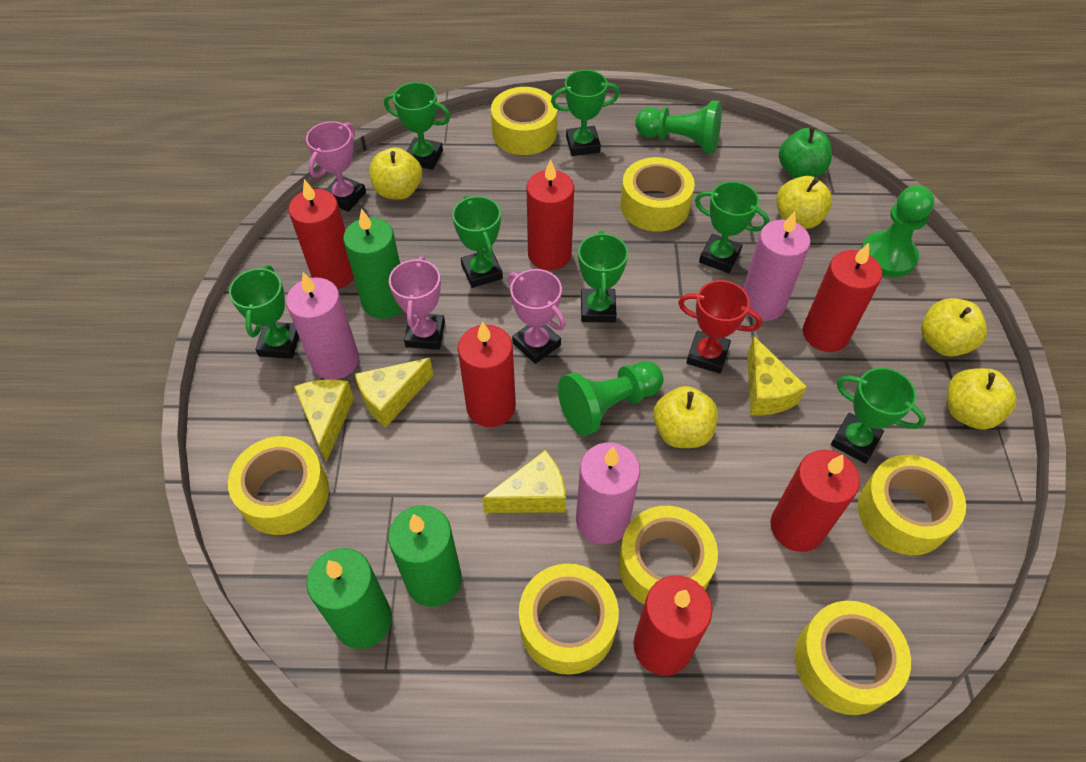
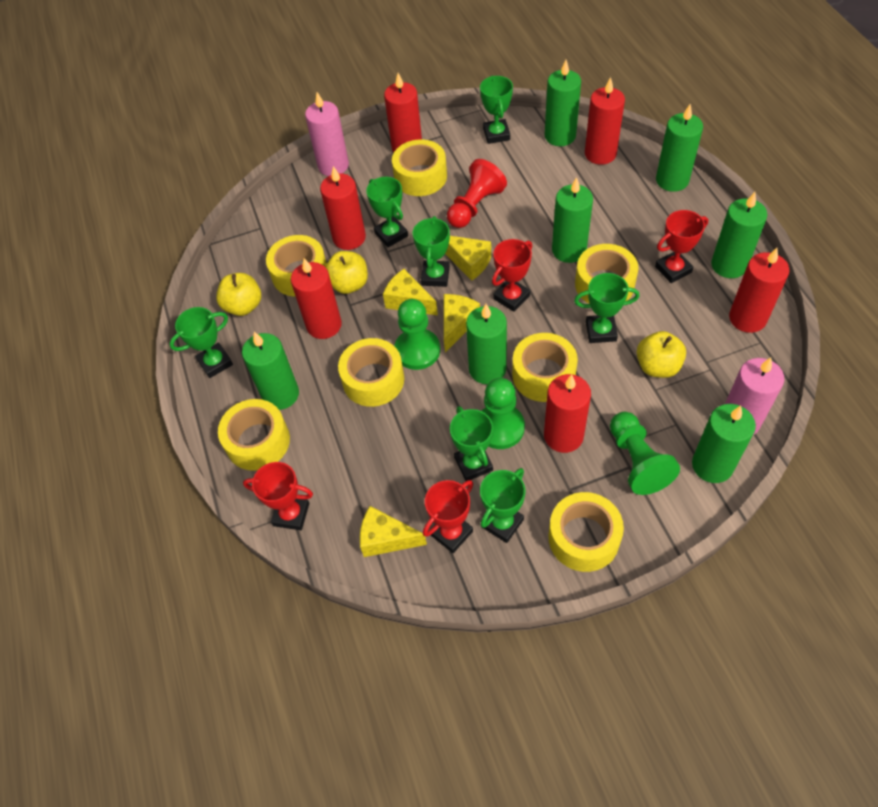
green apple: 1 -> 0
green candle: 3 -> 7
pink candle: 3 -> 2
pink trophy: 3 -> 0
red pawn: 0 -> 1
red trophy: 1 -> 4
yellow apple: 5 -> 3

